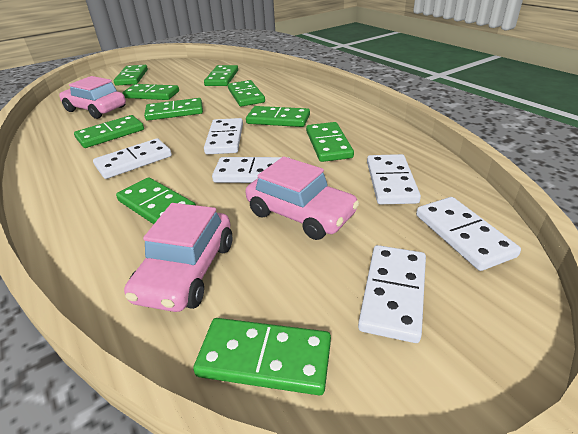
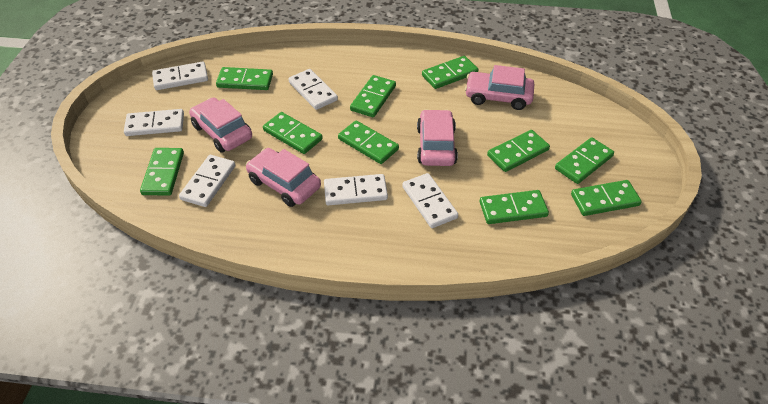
pink car: 3 -> 4

